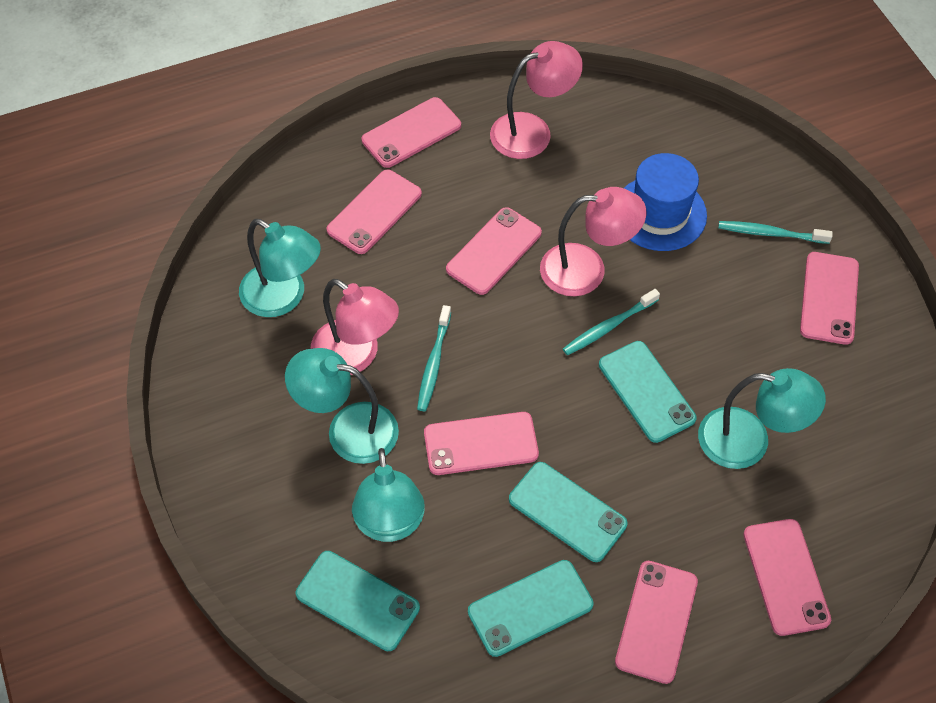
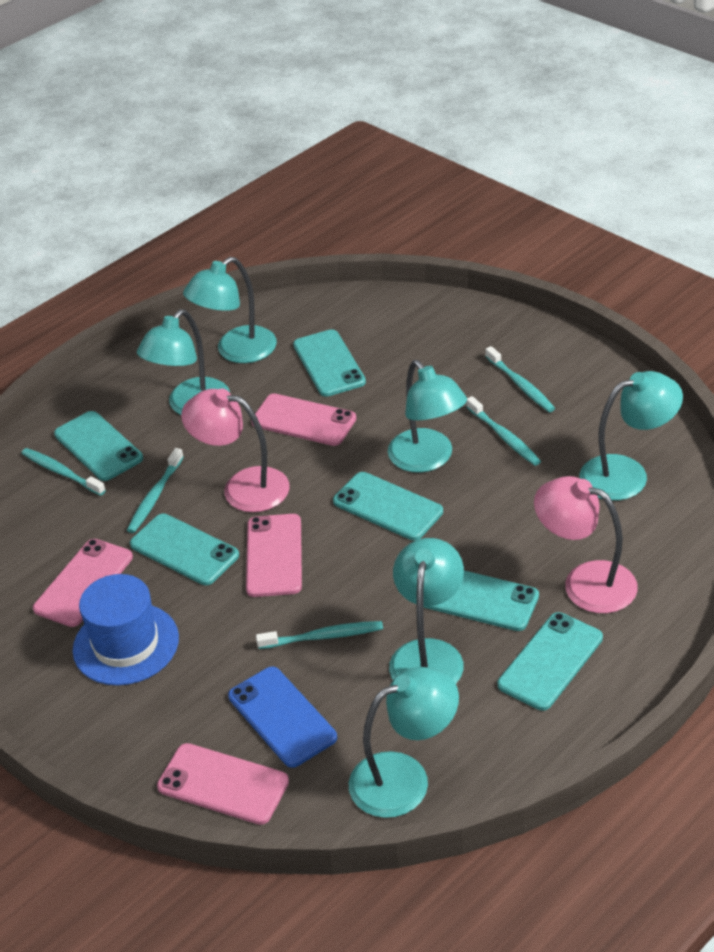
blue phone: 0 -> 1
pink lamp: 3 -> 2
pink phone: 7 -> 4
turquoise lamp: 4 -> 6
turquoise phone: 4 -> 6
turquoise toothbrush: 3 -> 5

